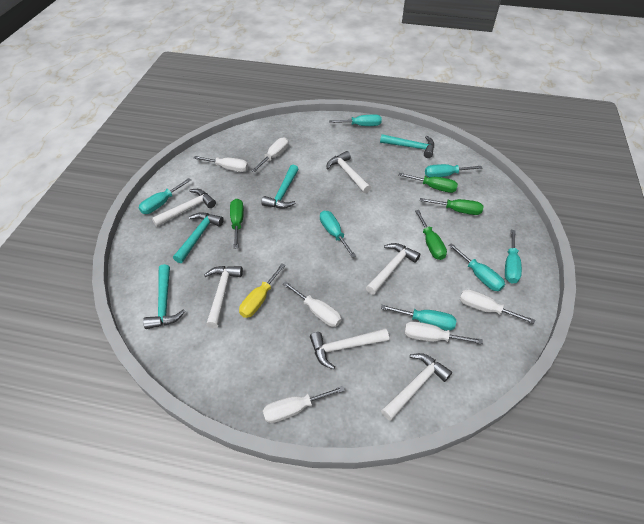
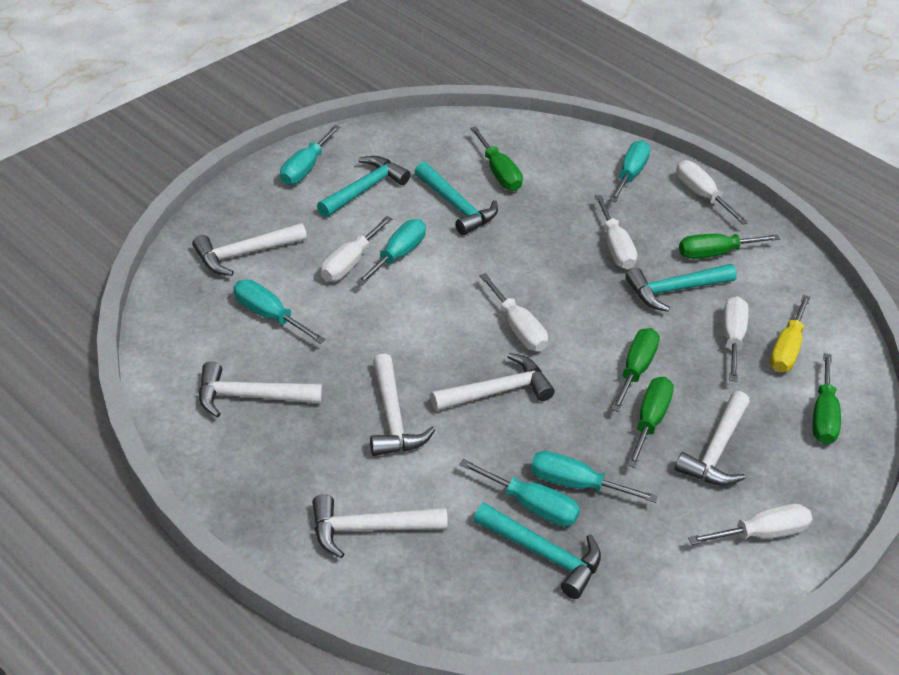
green screwdriver: 4 -> 5
turquoise screwdriver: 7 -> 6

